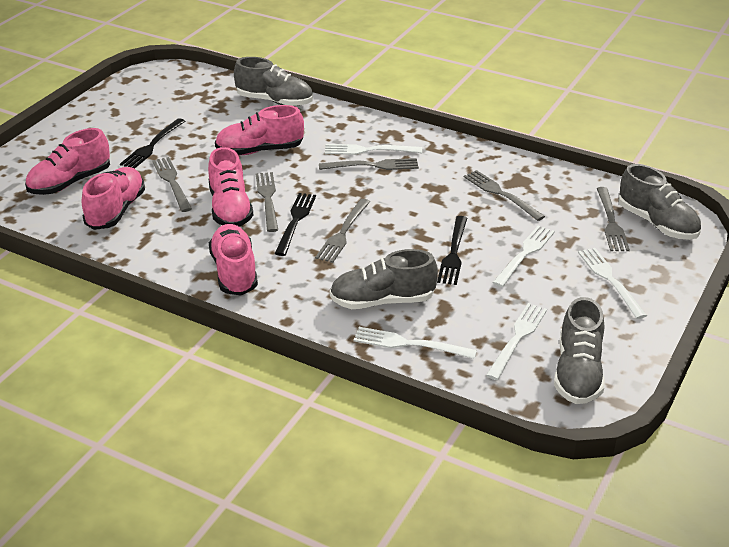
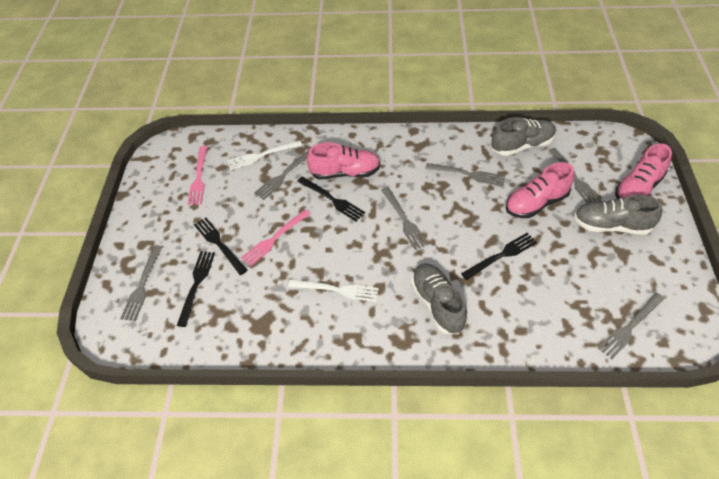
black fork: 3 -> 4
grey shoe: 4 -> 3
pink fork: 0 -> 2
pink shoe: 5 -> 3
white fork: 5 -> 2

